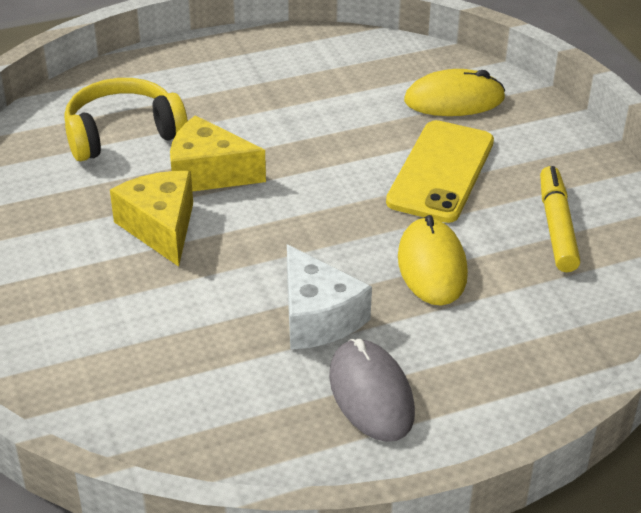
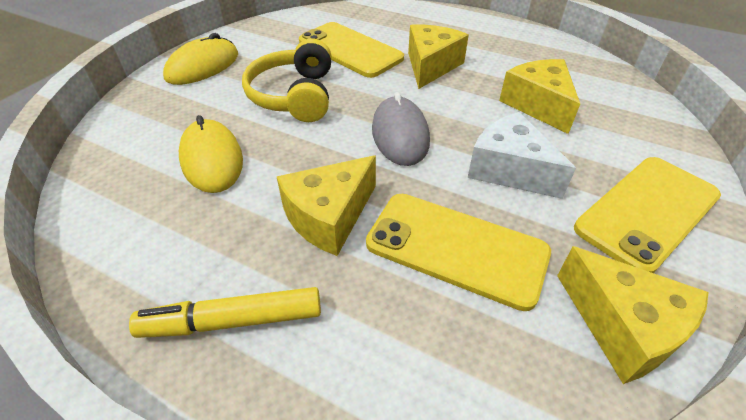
yellow cheese: 2 -> 4
yellow phone: 1 -> 3

